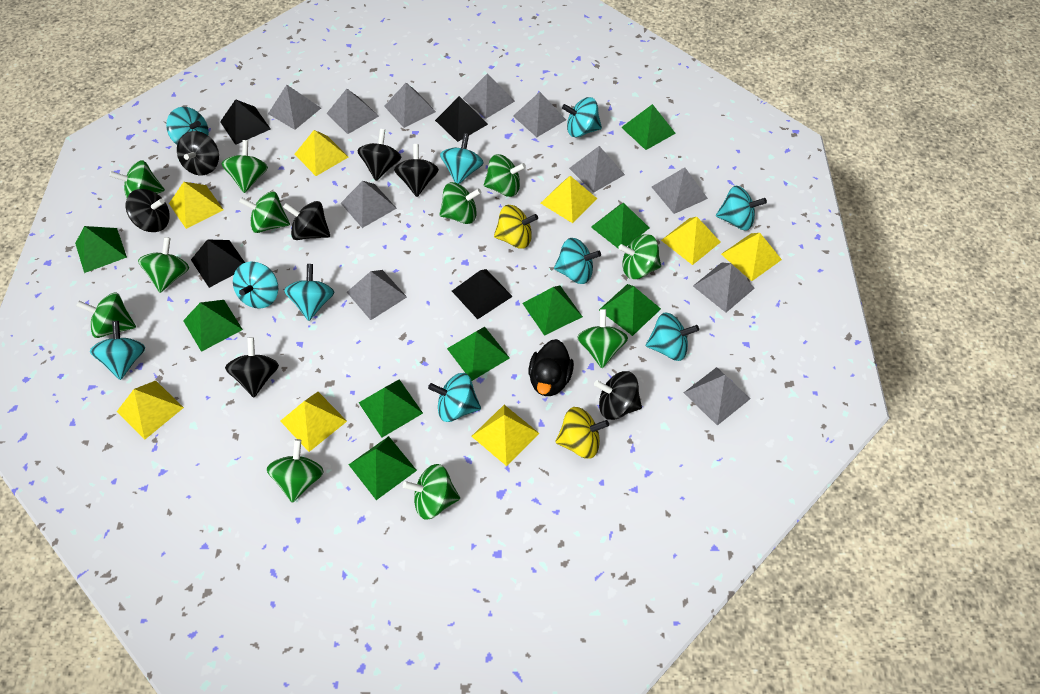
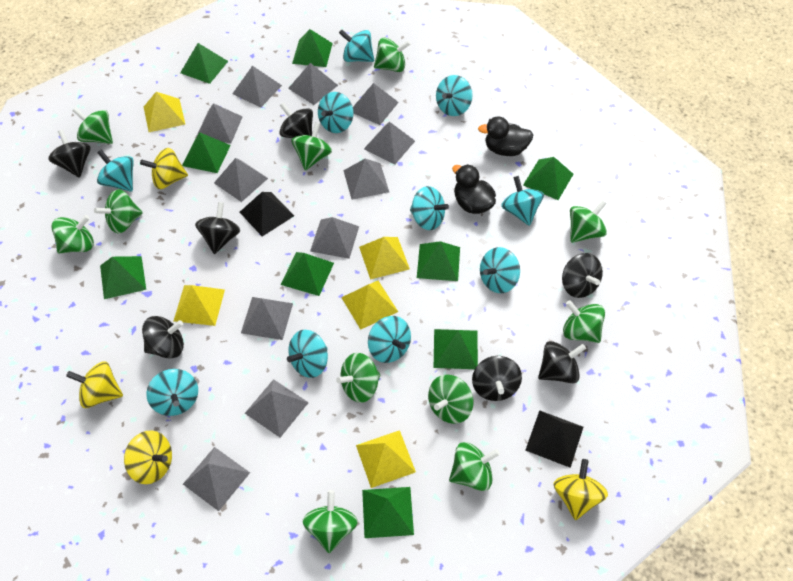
black duck: 1 -> 2
black pyramid: 4 -> 2
yellow pyramid: 8 -> 5
yellow spinning top: 2 -> 4

